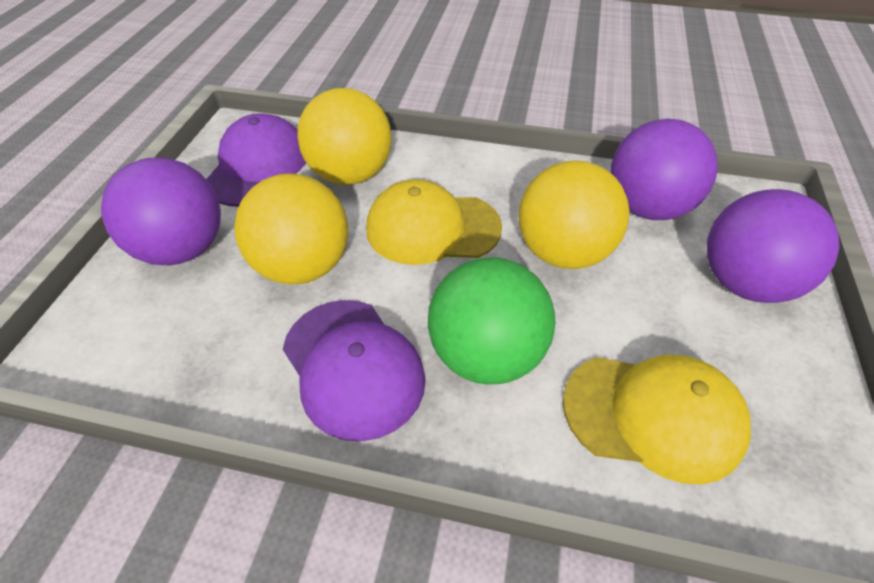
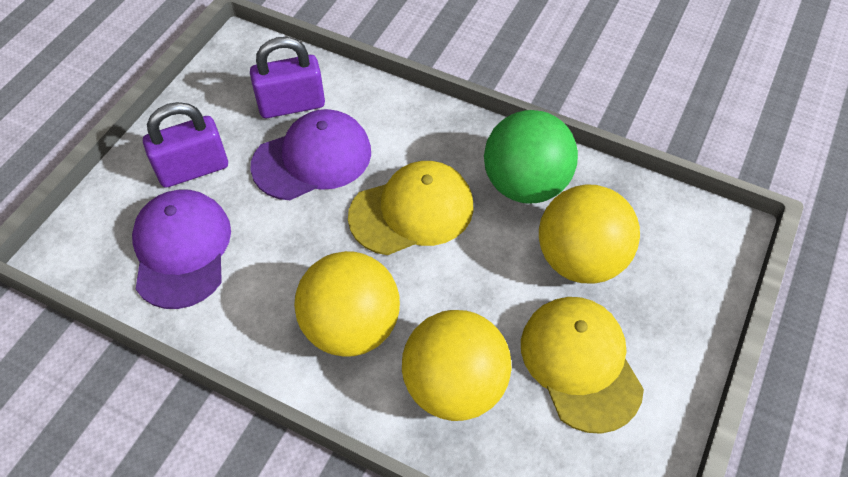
purple ball: 3 -> 0
purple padlock: 0 -> 2

